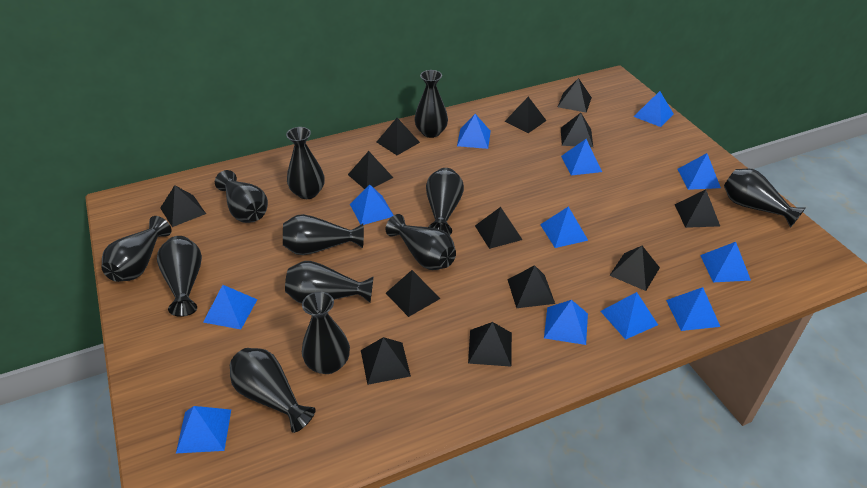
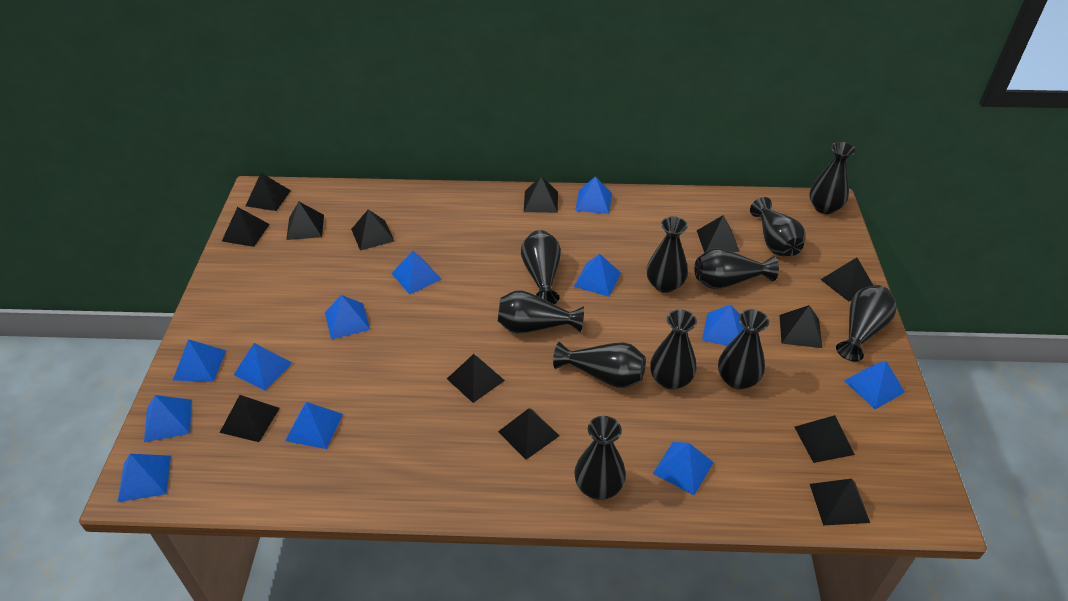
black vase: 12 -> 11

